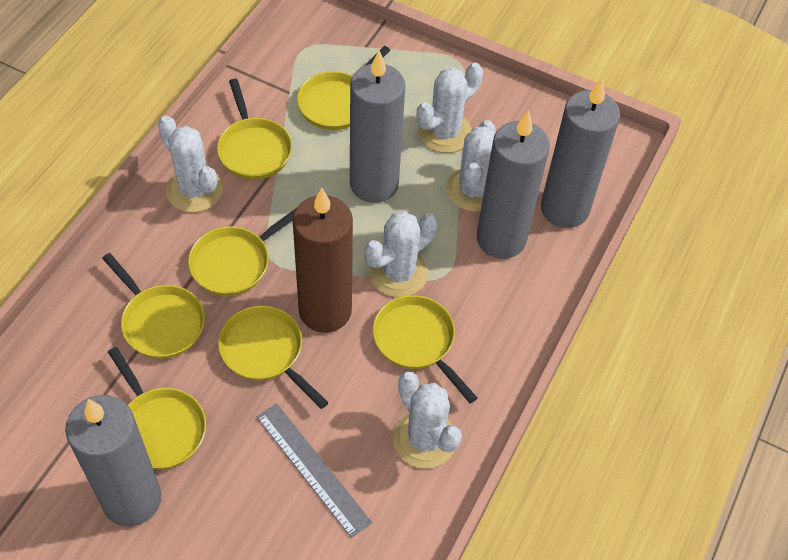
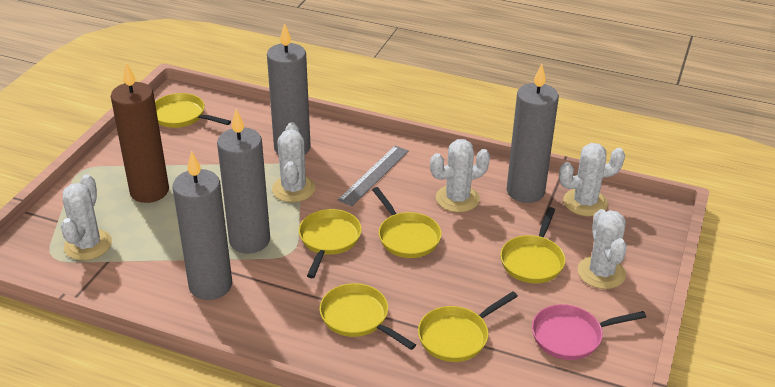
pink pan: 0 -> 1
yellow pan: 7 -> 6

